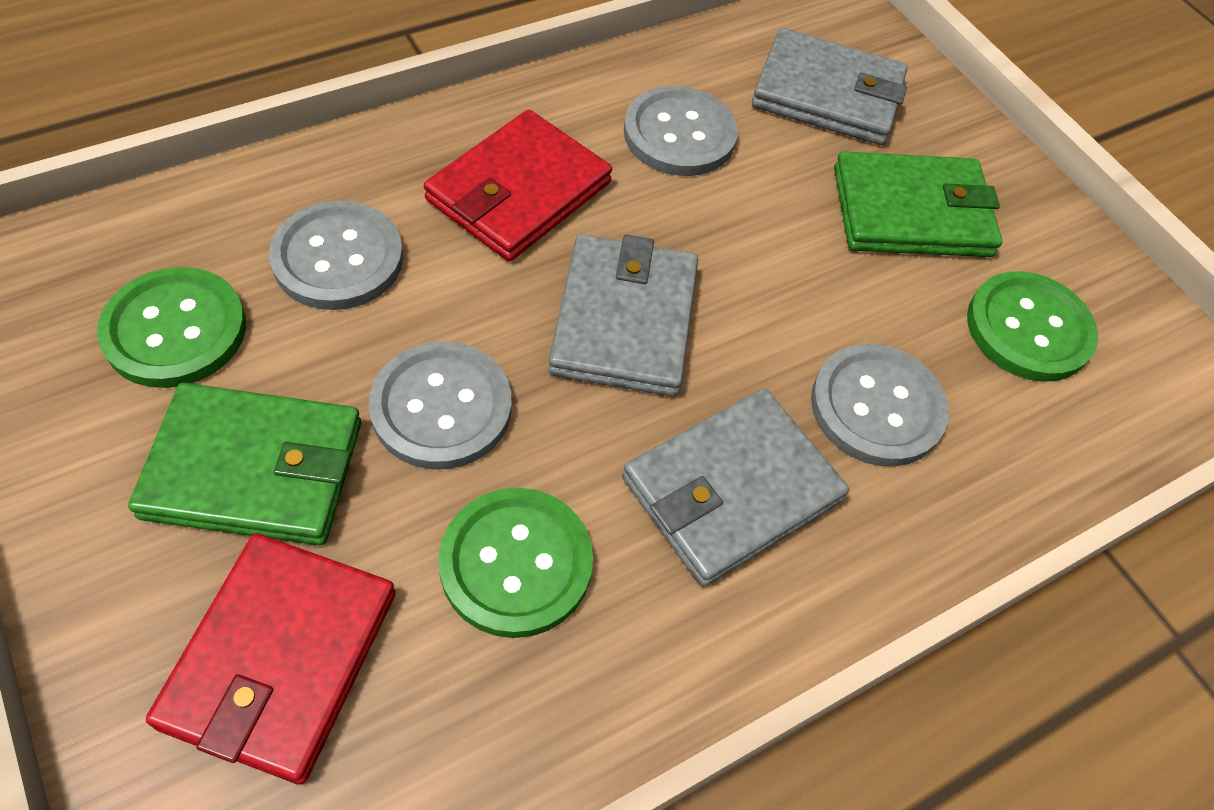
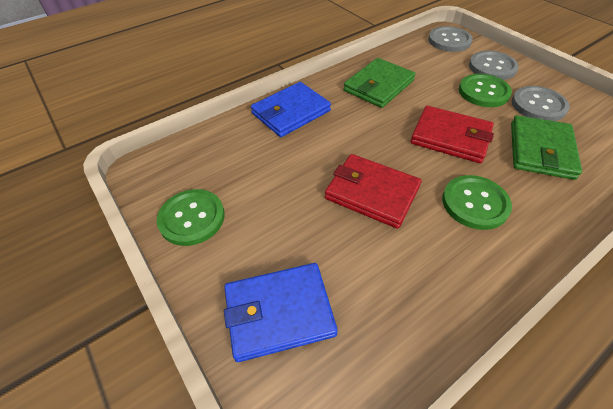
blue wallet: 0 -> 2
grey button: 4 -> 3
grey wallet: 3 -> 0

